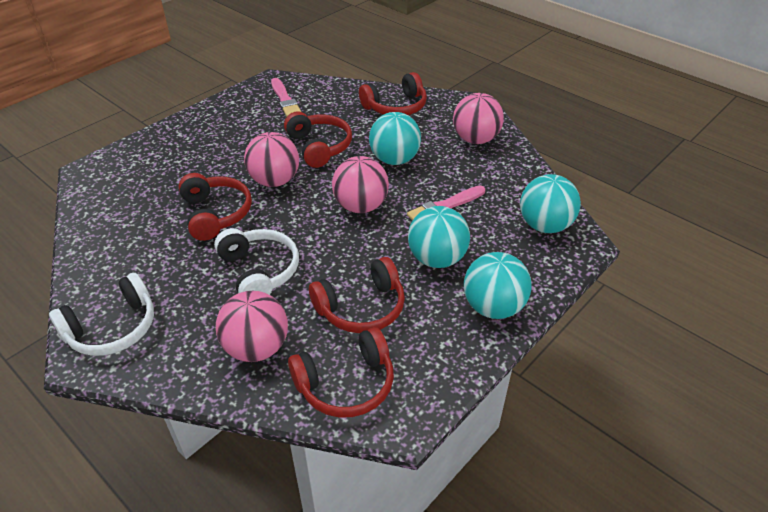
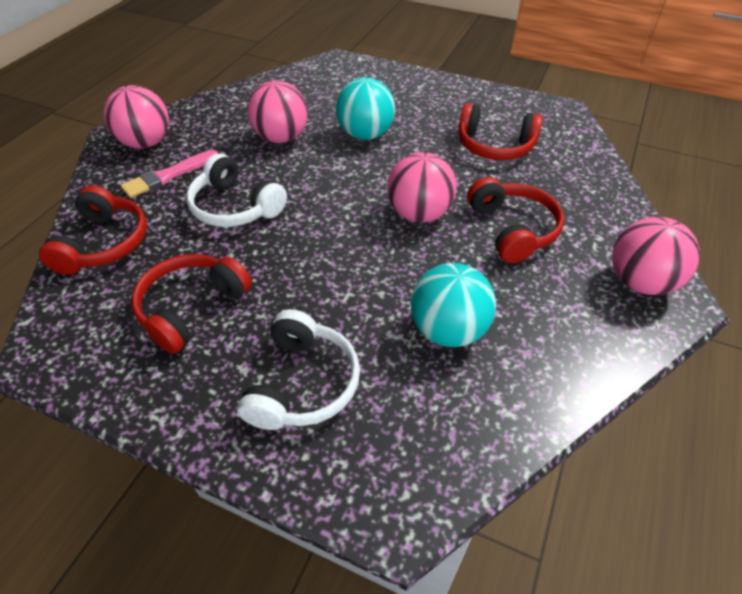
pink brush: 2 -> 1
red headphones: 5 -> 4
turquoise ball: 4 -> 2

